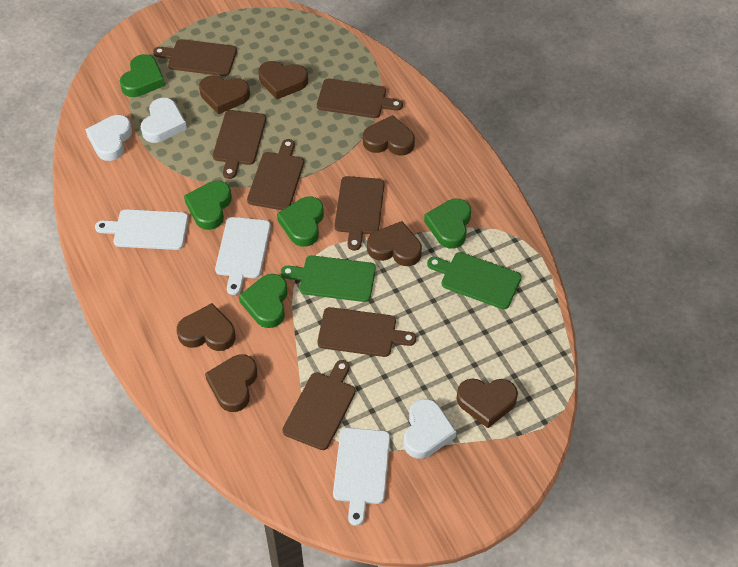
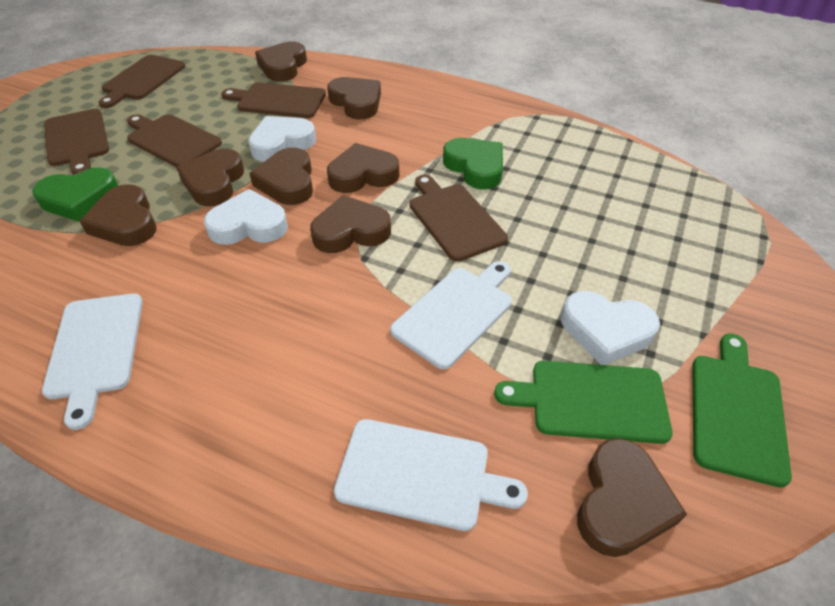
brown cutting board: 7 -> 5
brown heart: 7 -> 8
green heart: 5 -> 2

